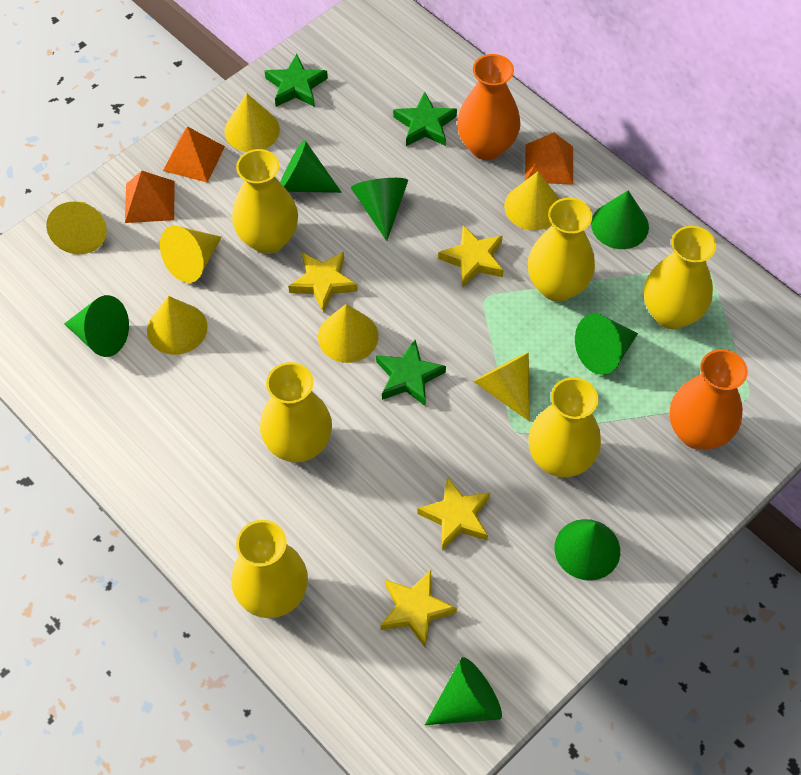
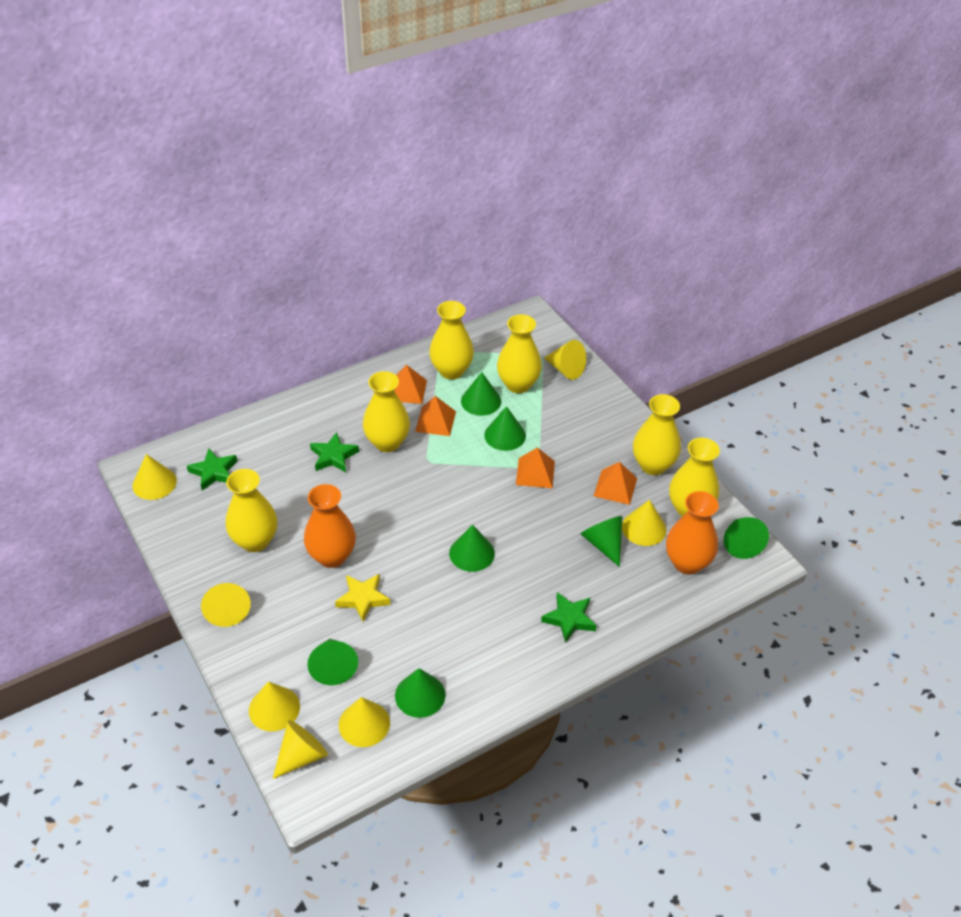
orange pyramid: 3 -> 4
yellow star: 4 -> 1

